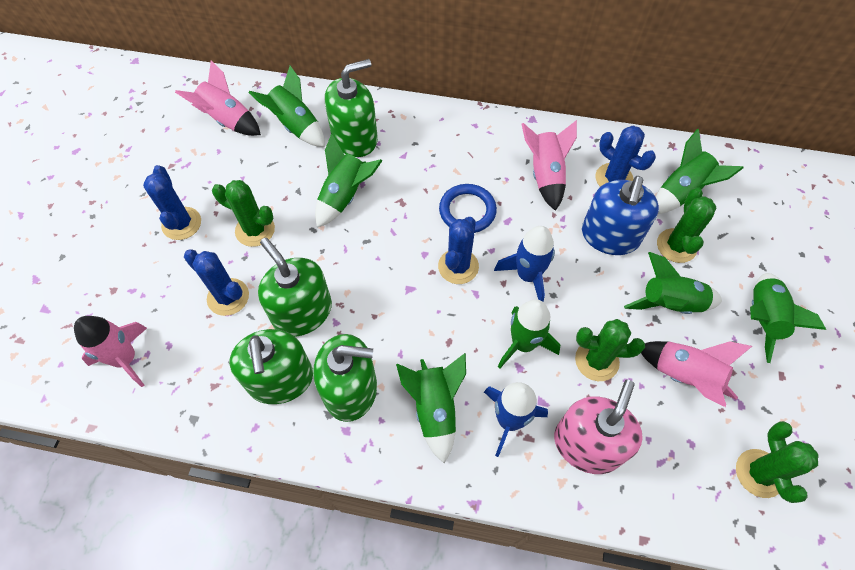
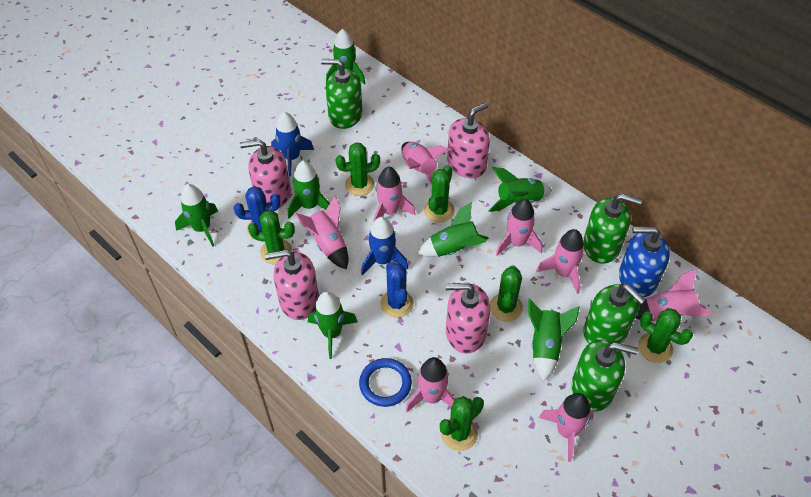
blue cactus: 4 -> 2
green cactus: 4 -> 6
pink rocket: 4 -> 8
pink soap dispenser: 1 -> 4

